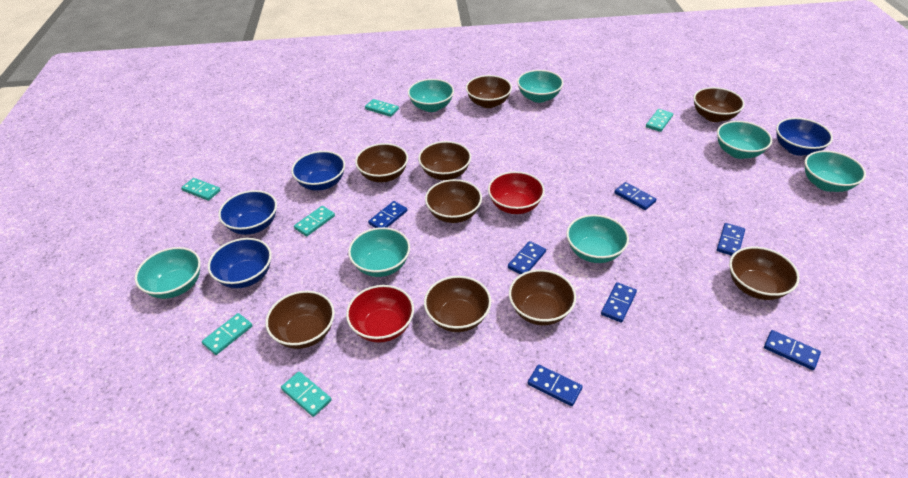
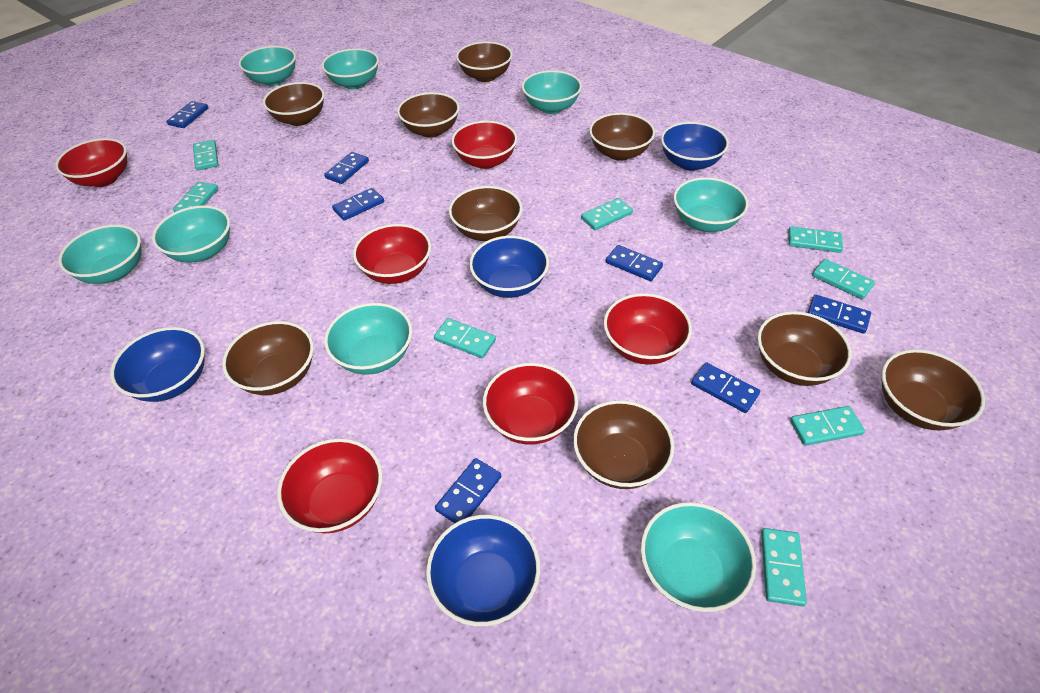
red bowl: 2 -> 6
turquoise bowl: 7 -> 8
turquoise domino: 6 -> 8

